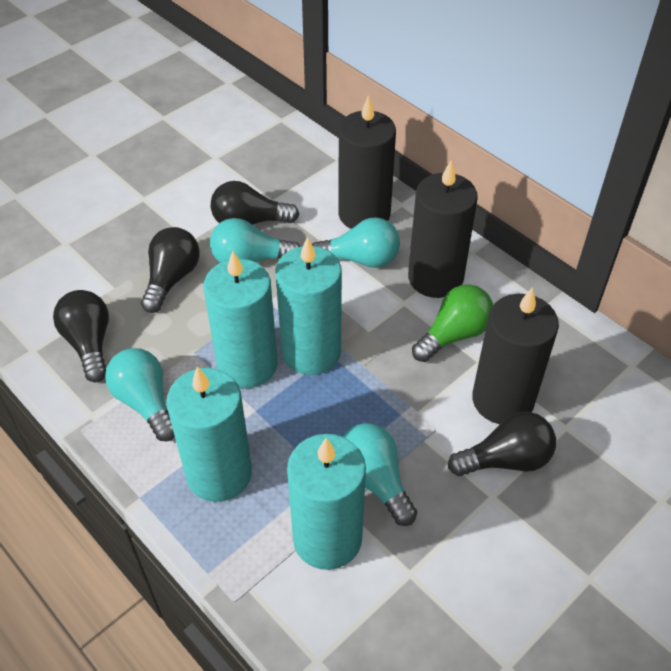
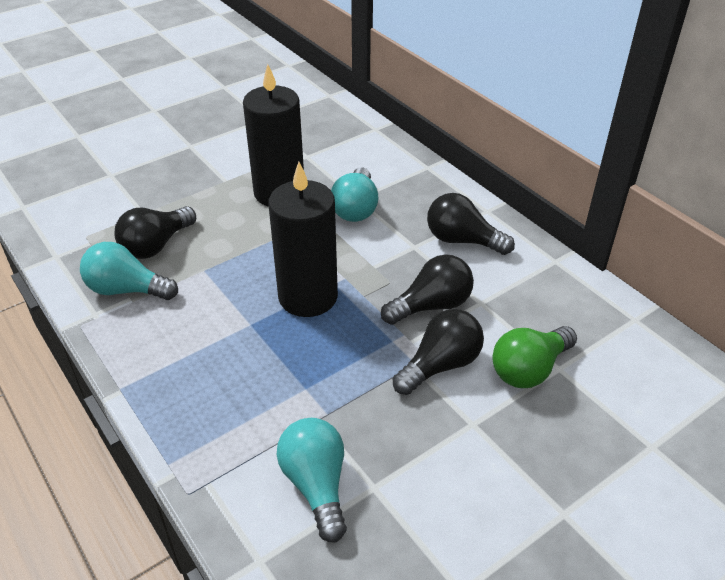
black candle: 3 -> 2
turquoise candle: 4 -> 0
turquoise light bulb: 4 -> 3

